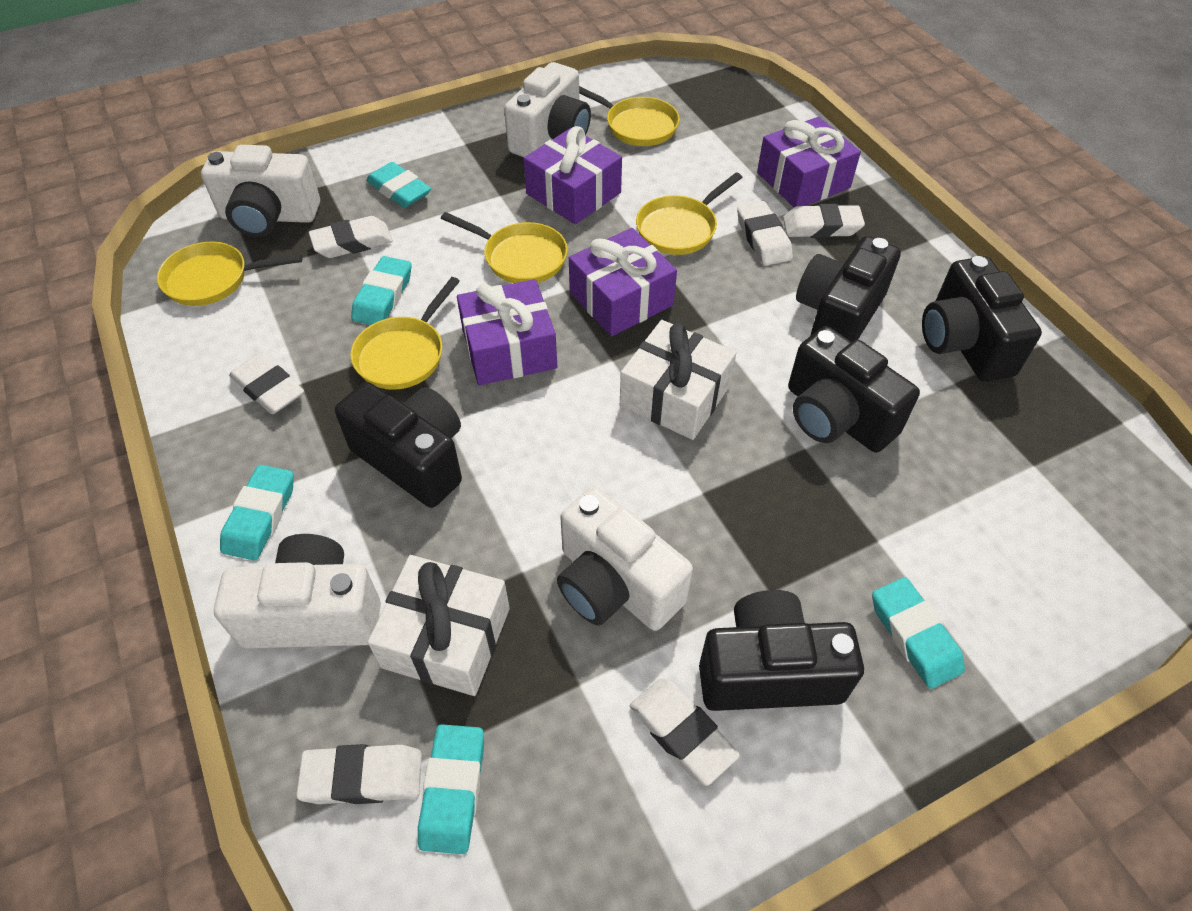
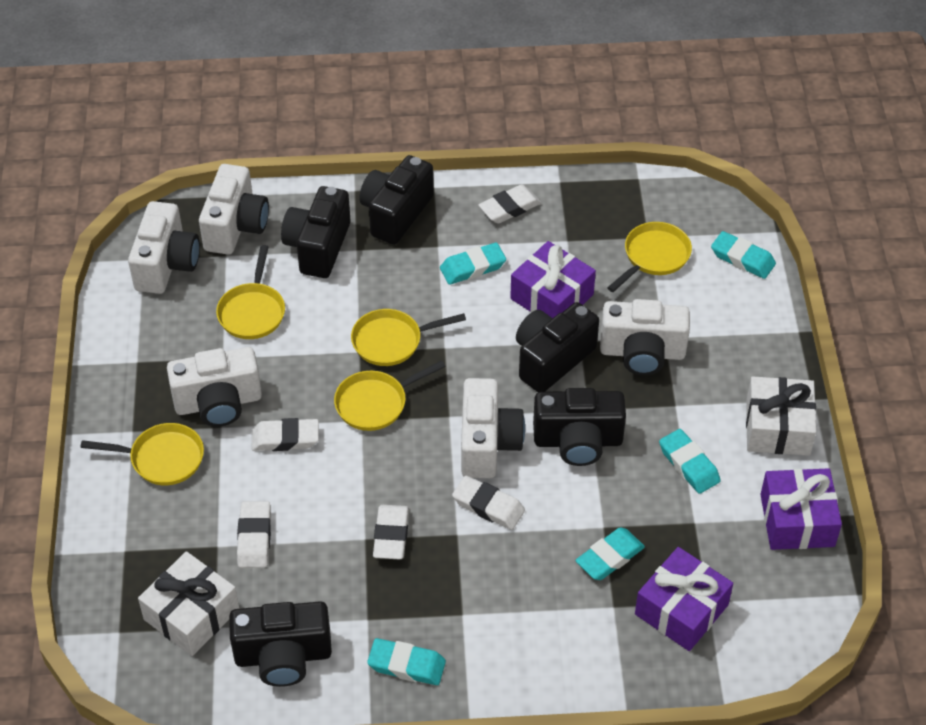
purple gift: 4 -> 3
white camera: 4 -> 5
white eraser: 6 -> 5

